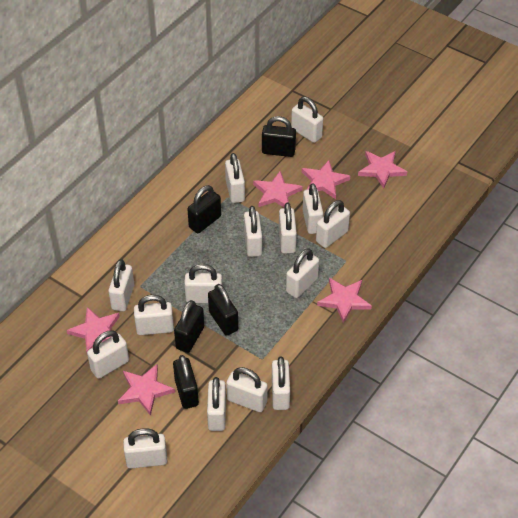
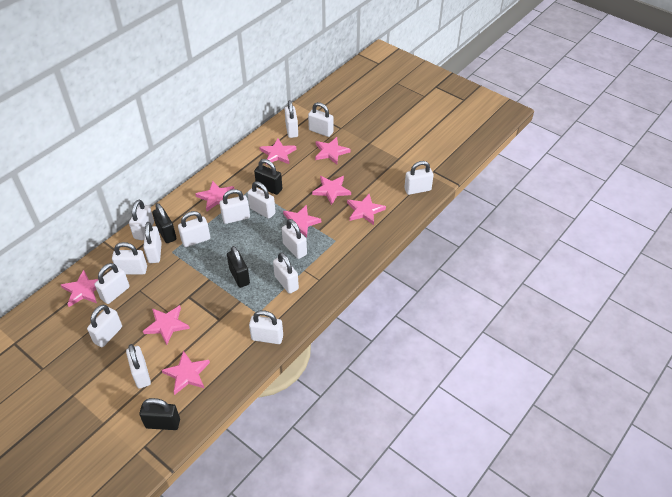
black padlock: 5 -> 4
pink star: 6 -> 9

